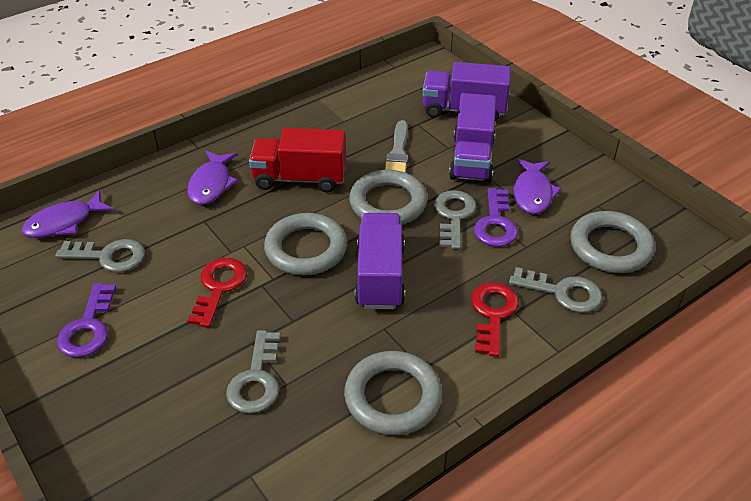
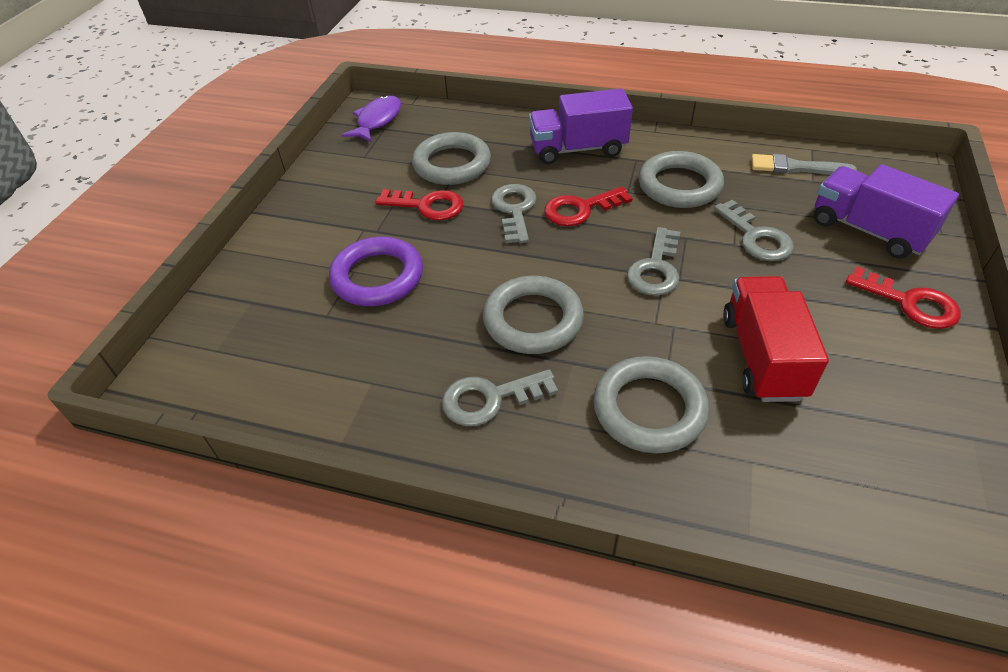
purple fish: 3 -> 1
purple key: 2 -> 0
purple ring: 0 -> 1
purple truck: 3 -> 2
red key: 2 -> 3

